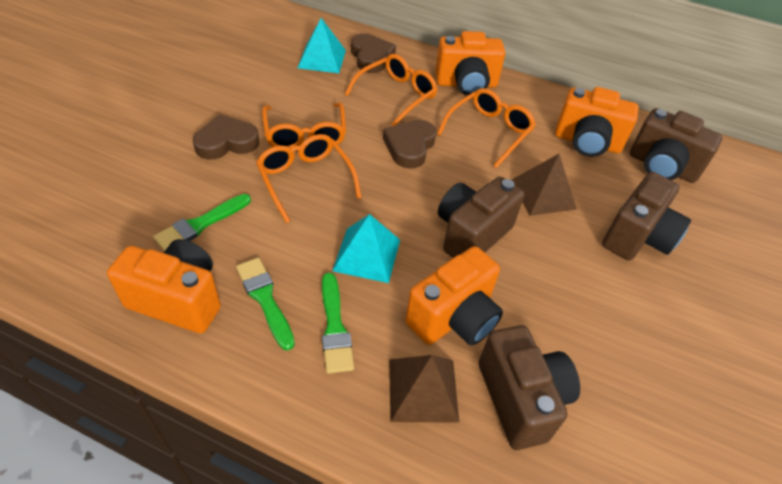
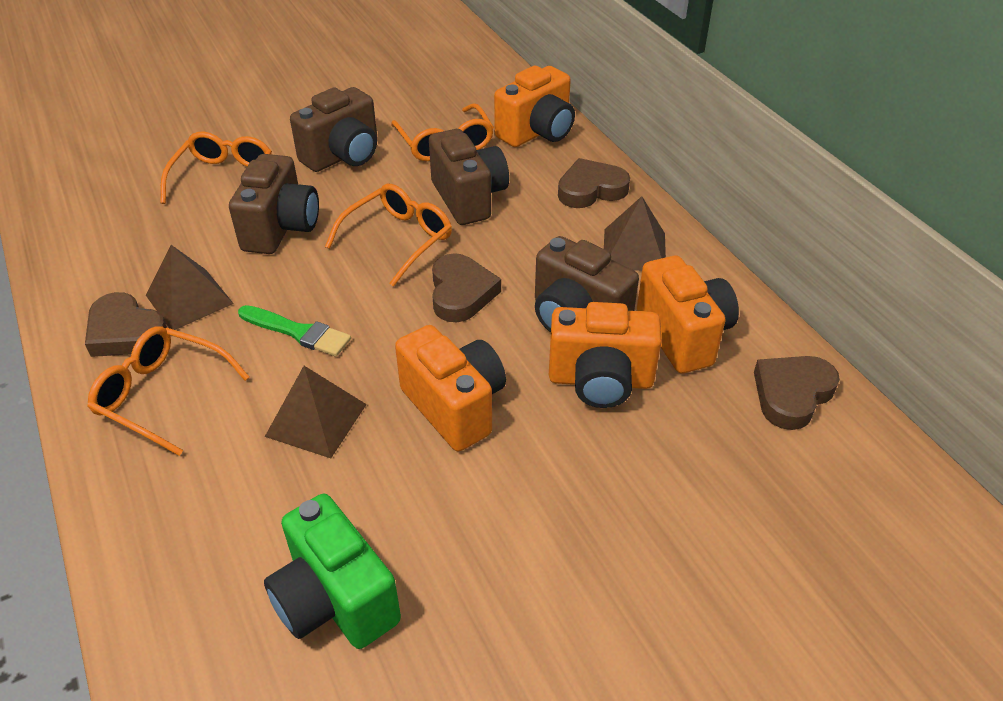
brown heart: 3 -> 4
brown pyramid: 2 -> 3
green brush: 3 -> 1
green camera: 0 -> 1
turquoise pyramid: 2 -> 0

